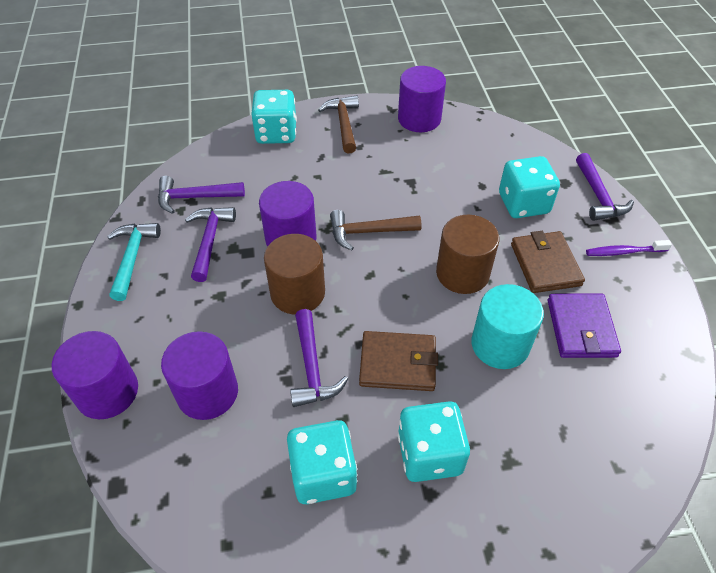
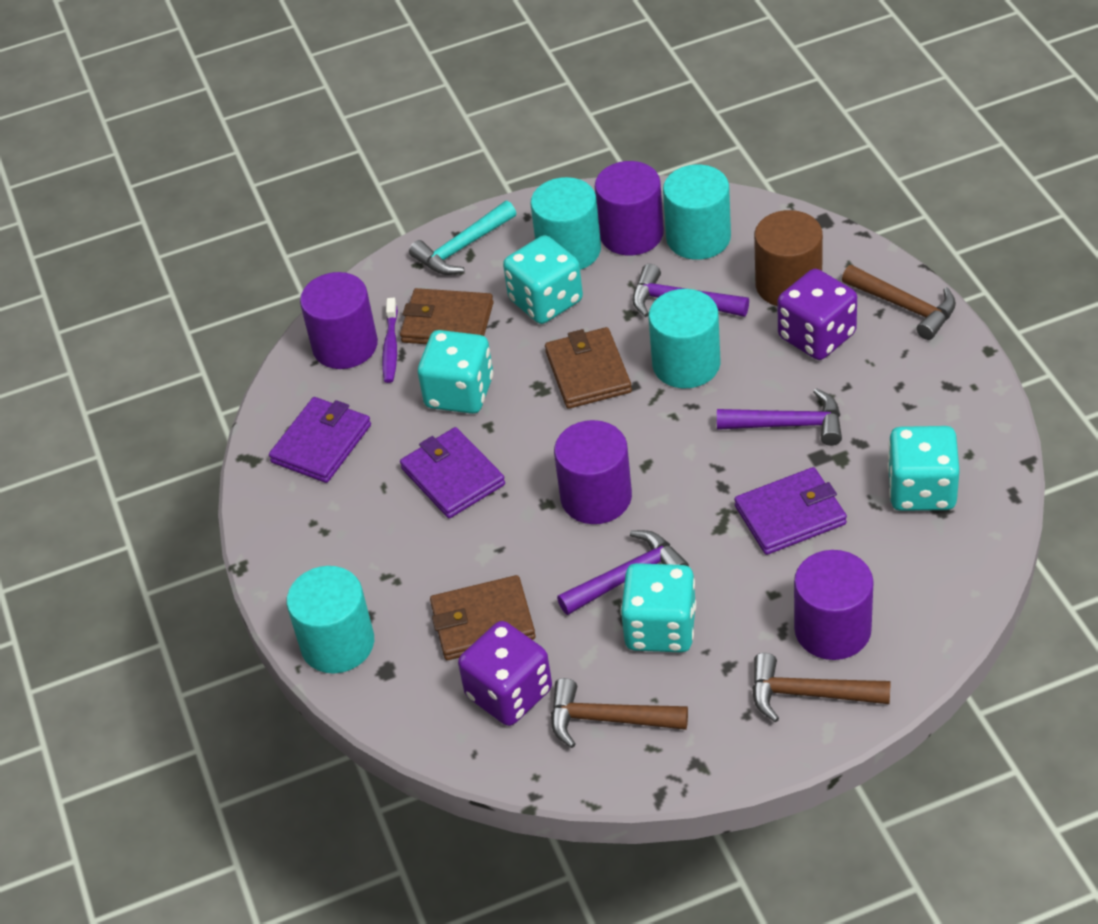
brown cylinder: 2 -> 1
brown hammer: 2 -> 3
brown wallet: 2 -> 3
purple dice: 0 -> 2
purple hammer: 4 -> 3
purple wallet: 1 -> 3
turquoise cylinder: 1 -> 4

